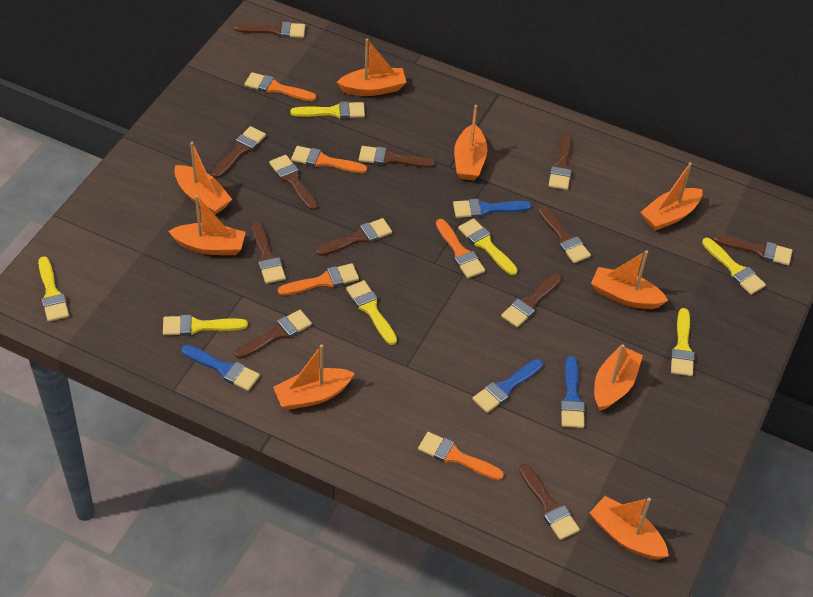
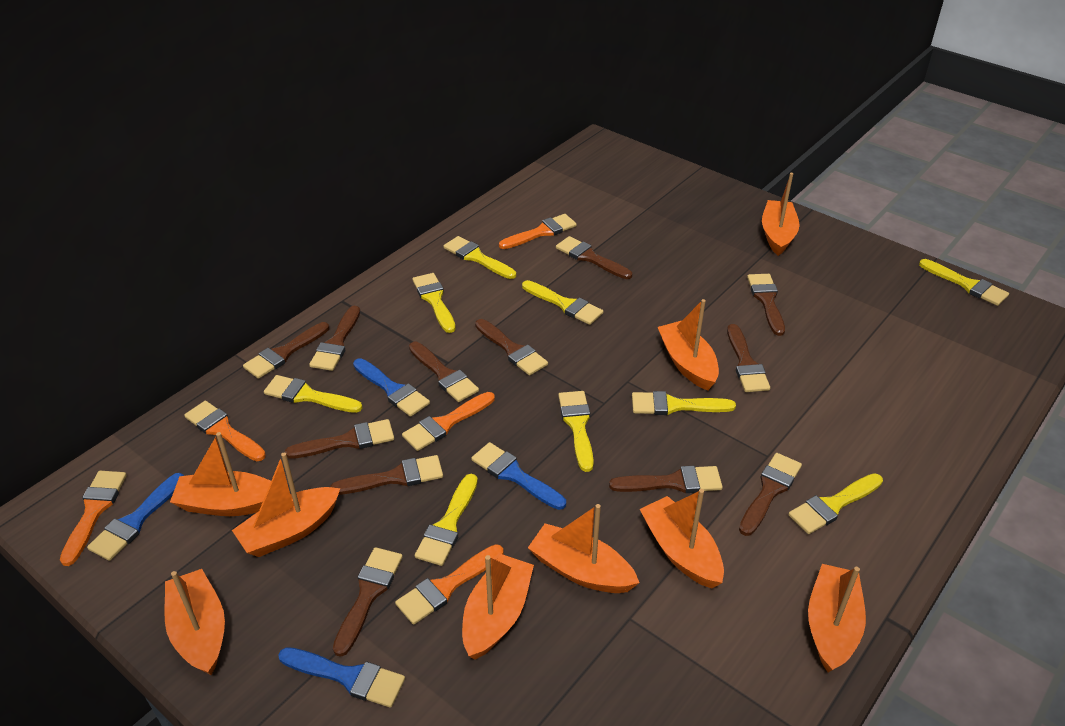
yellow brush: 7 -> 9

